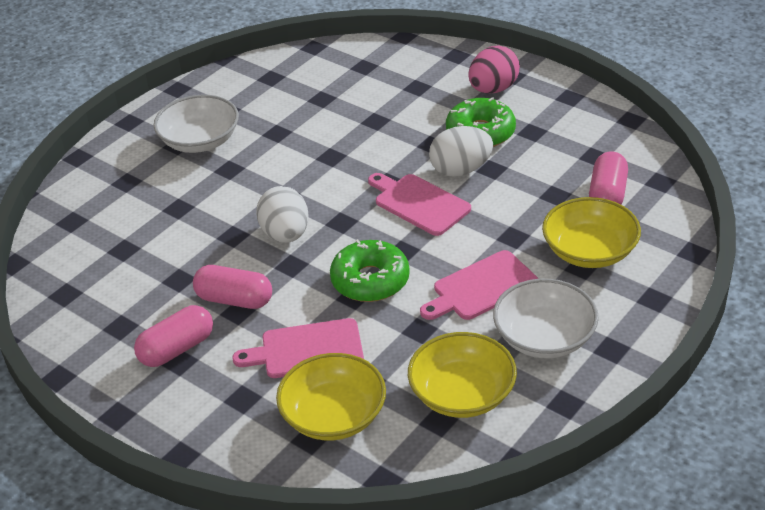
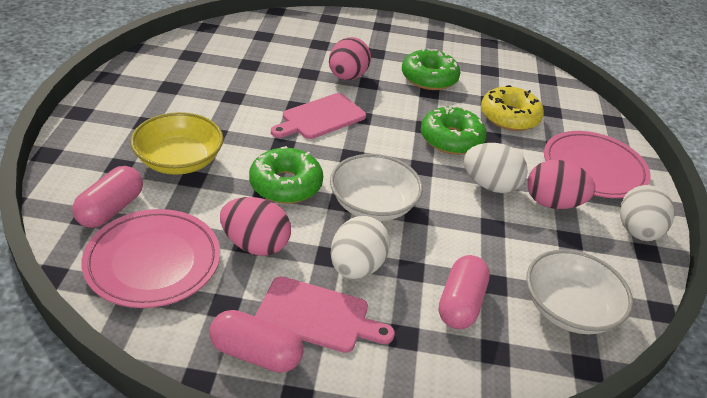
green donut: 2 -> 3
pink cutting board: 3 -> 2
pink egg: 1 -> 3
pink plate: 0 -> 2
white egg: 2 -> 3
yellow bowl: 3 -> 1
yellow donut: 0 -> 1

